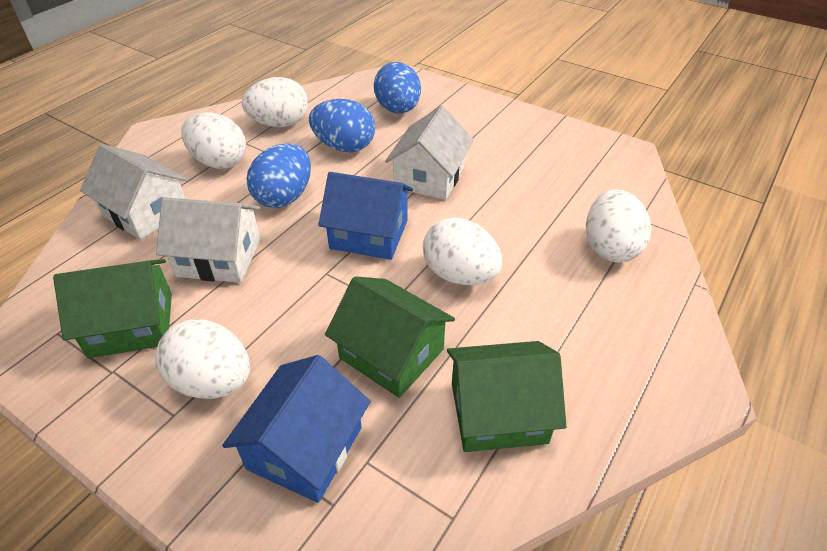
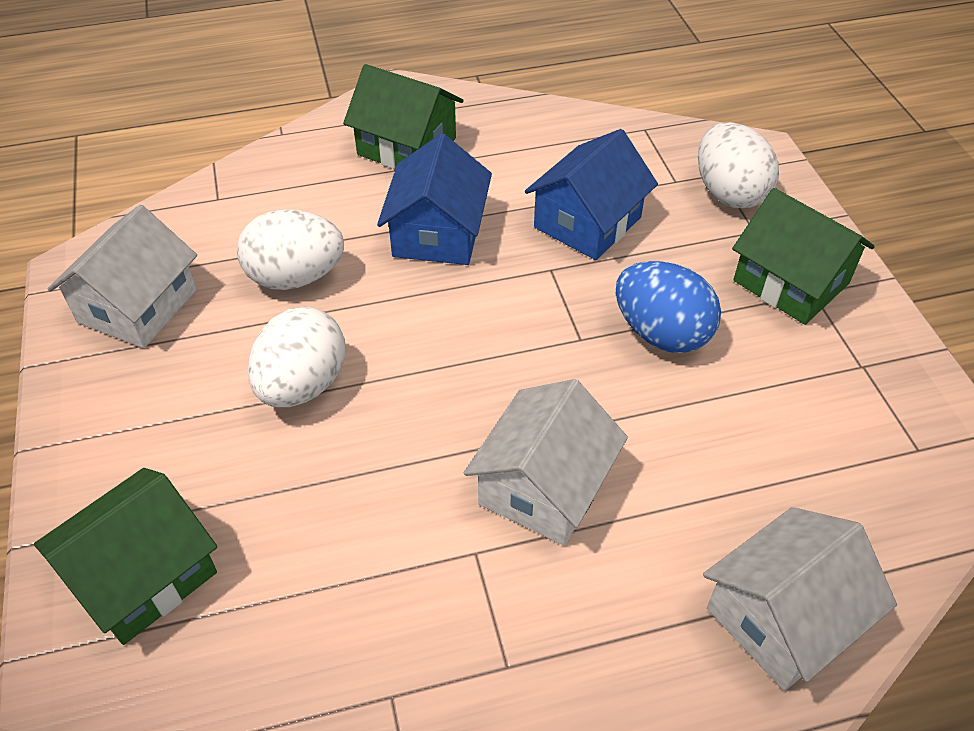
blue egg: 3 -> 1
white egg: 5 -> 3

